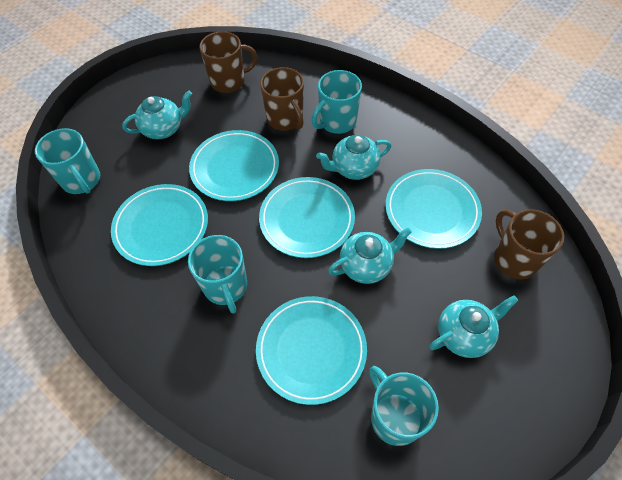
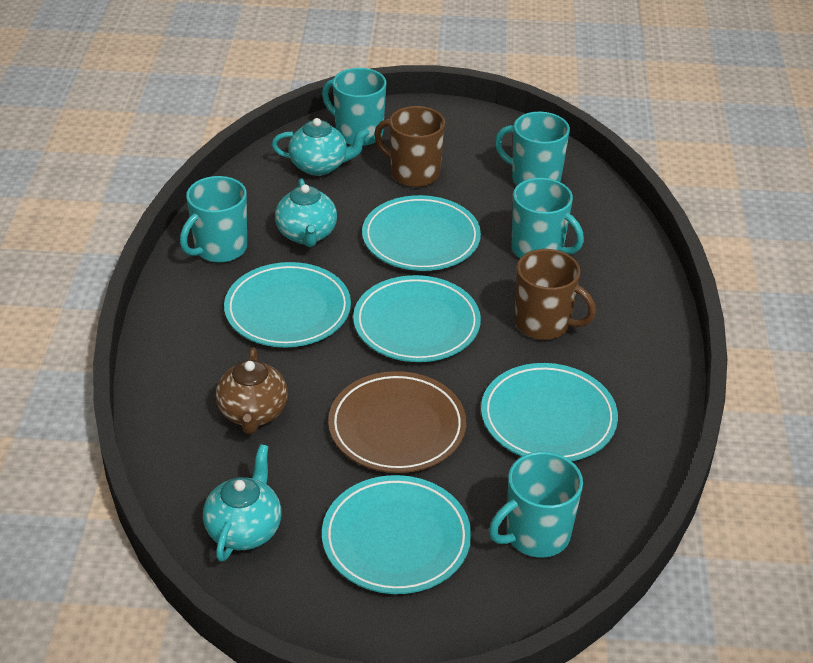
brown mug: 3 -> 2
brown plate: 0 -> 1
brown teapot: 0 -> 1
turquoise mug: 4 -> 5
turquoise teapot: 4 -> 3

